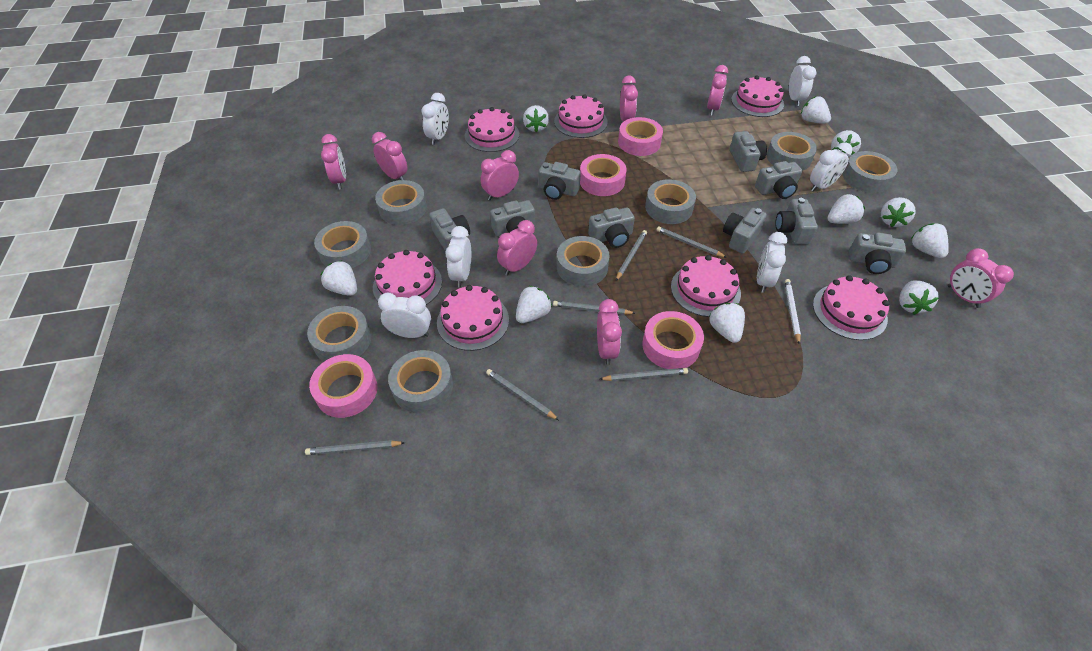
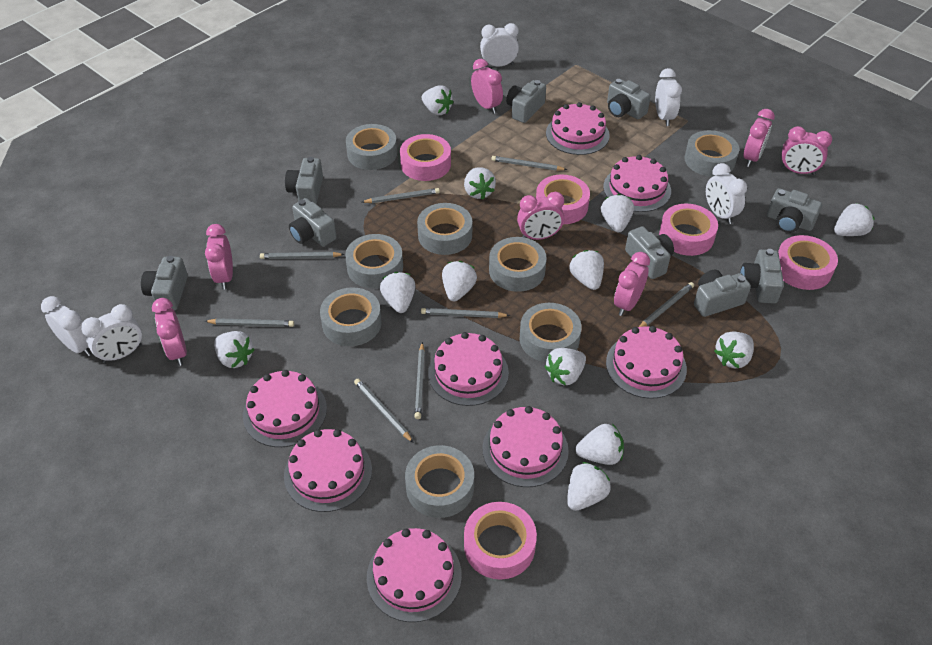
grey pencil: 6 -> 8
pink cake: 7 -> 8
pink clock: 8 -> 7
pink tape: 4 -> 5
white clock: 6 -> 5
white pencil: 1 -> 0
white strawberry: 10 -> 12

